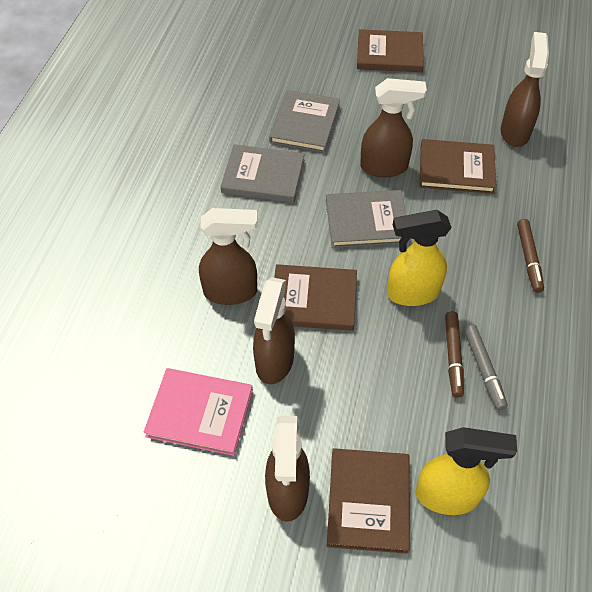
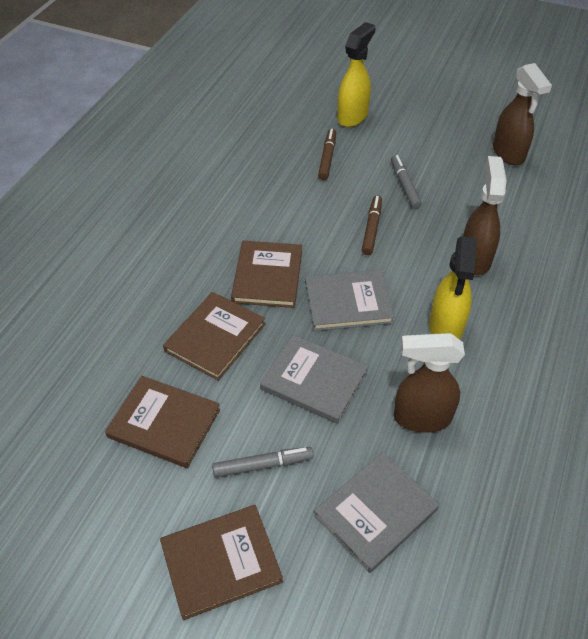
brown spray bottle: 5 -> 3
grey marker: 1 -> 2
pink book: 1 -> 0

